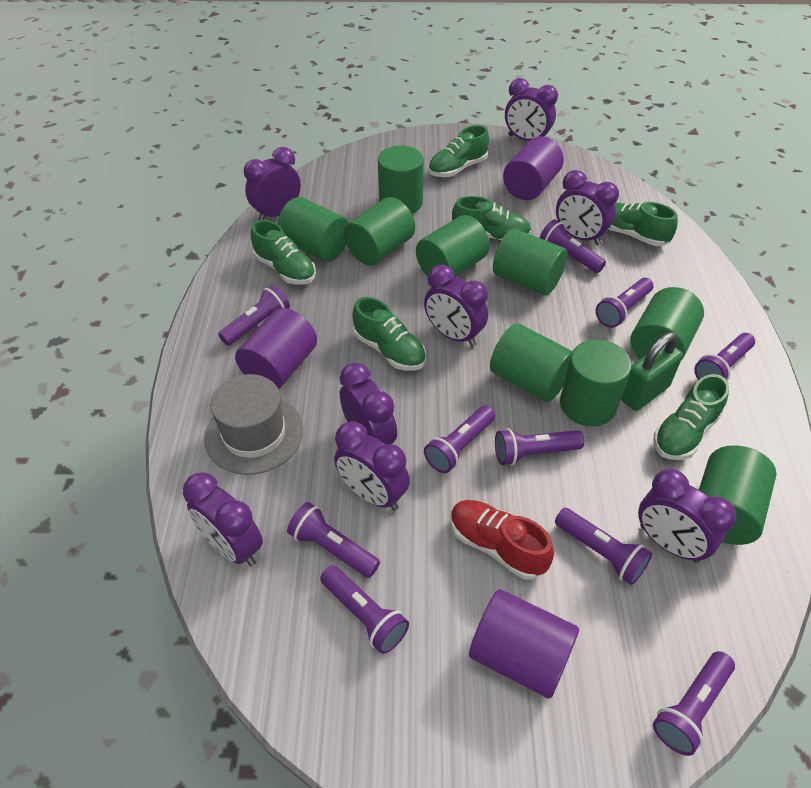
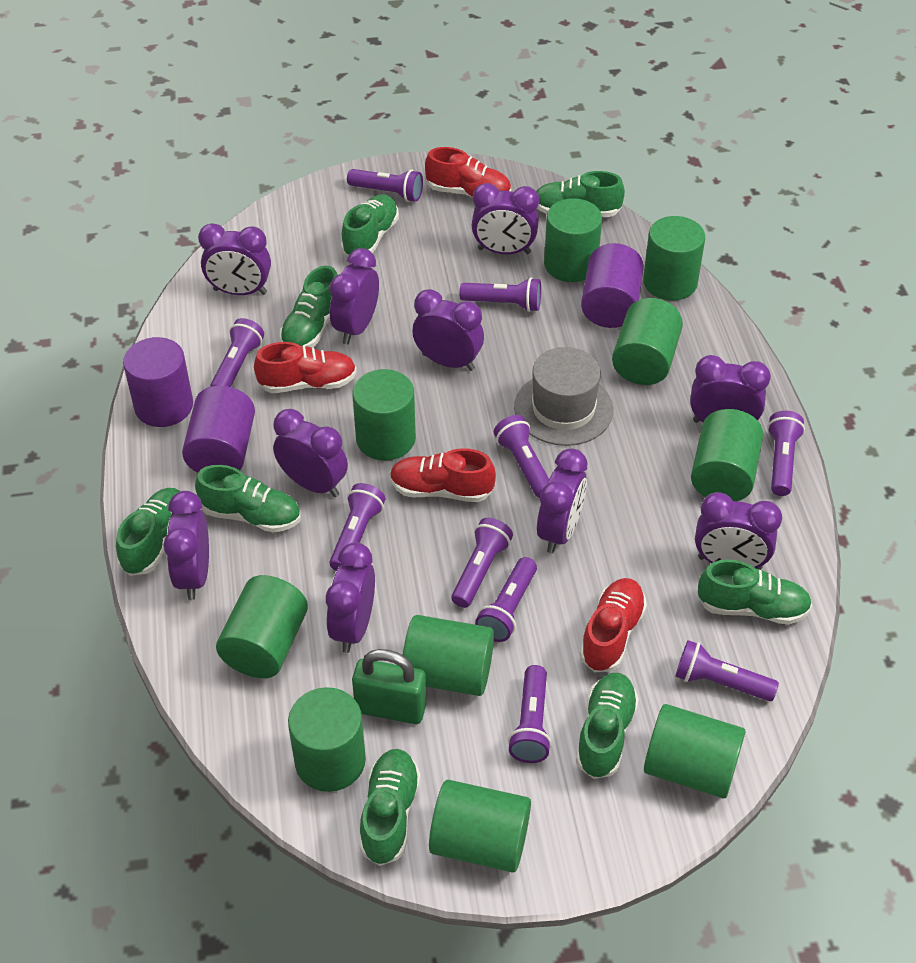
green cylinder: 9 -> 10
green shoe: 6 -> 8
purple clock: 8 -> 10
red shoe: 1 -> 4

